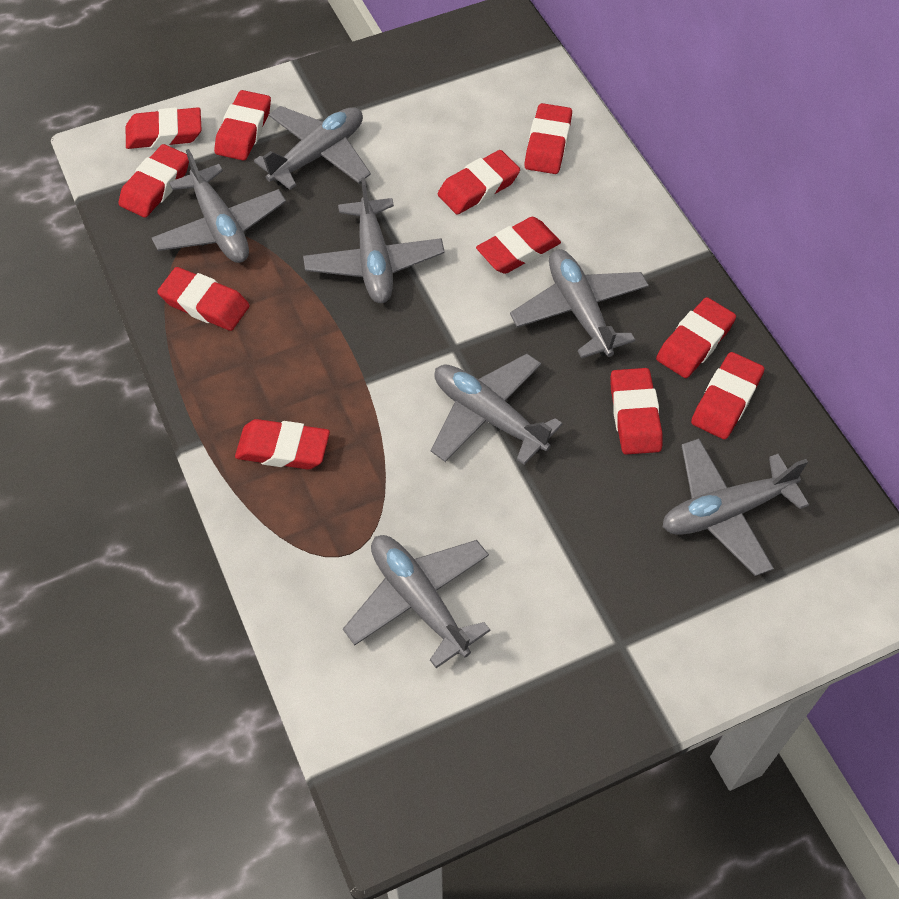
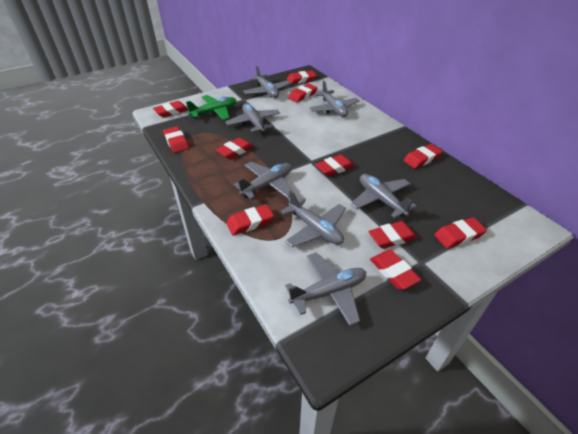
green plane: 0 -> 1

